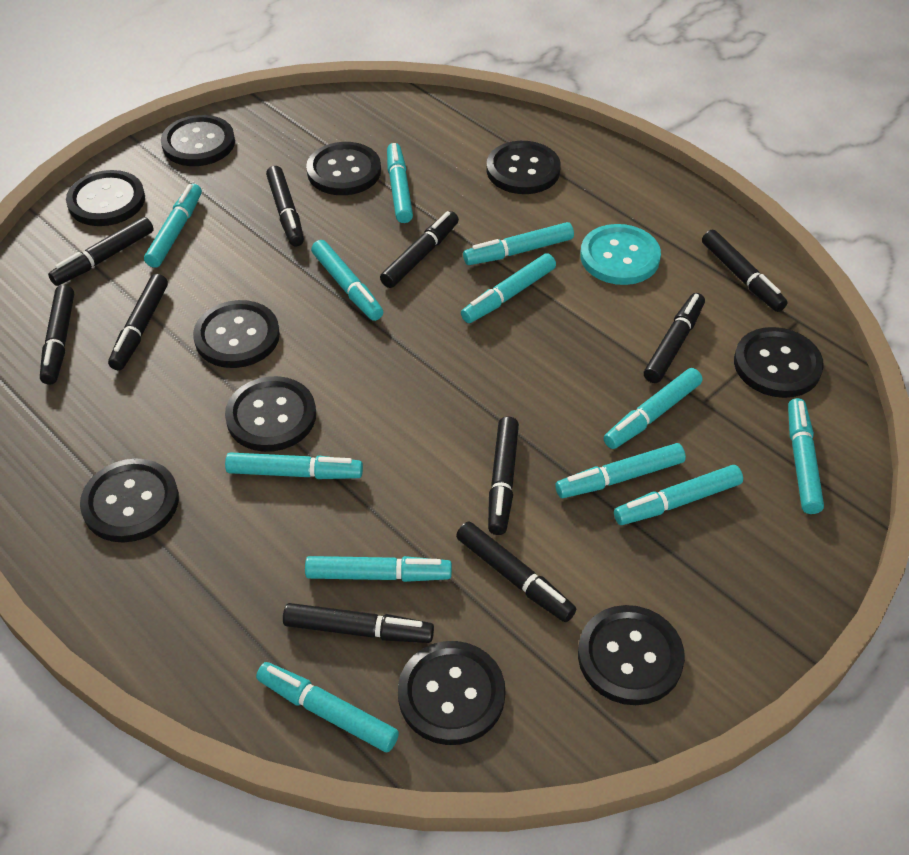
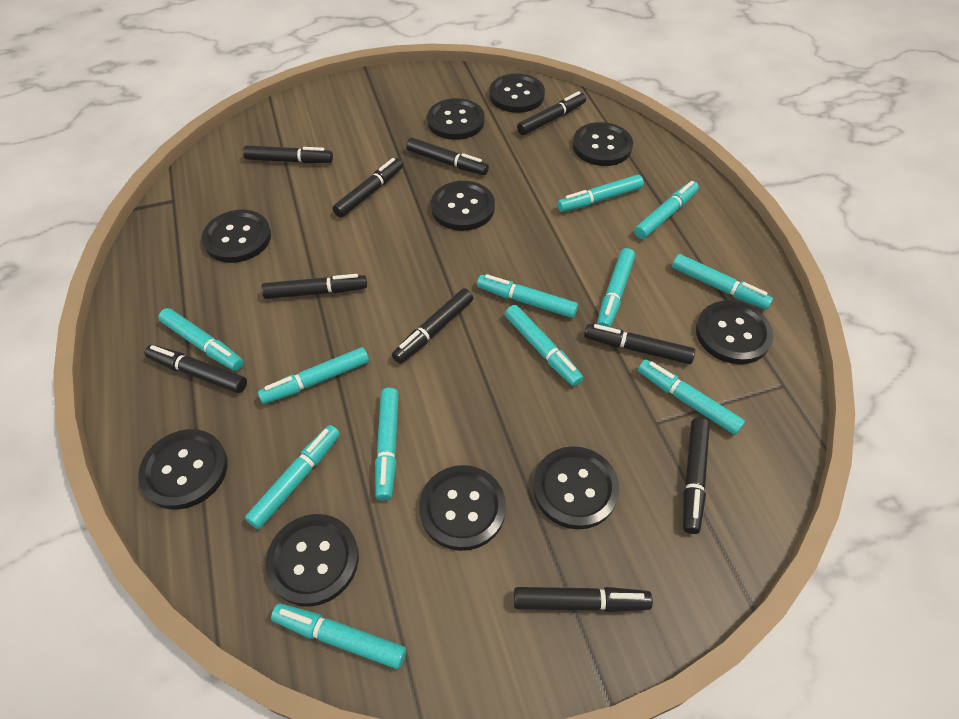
turquoise button: 1 -> 0

